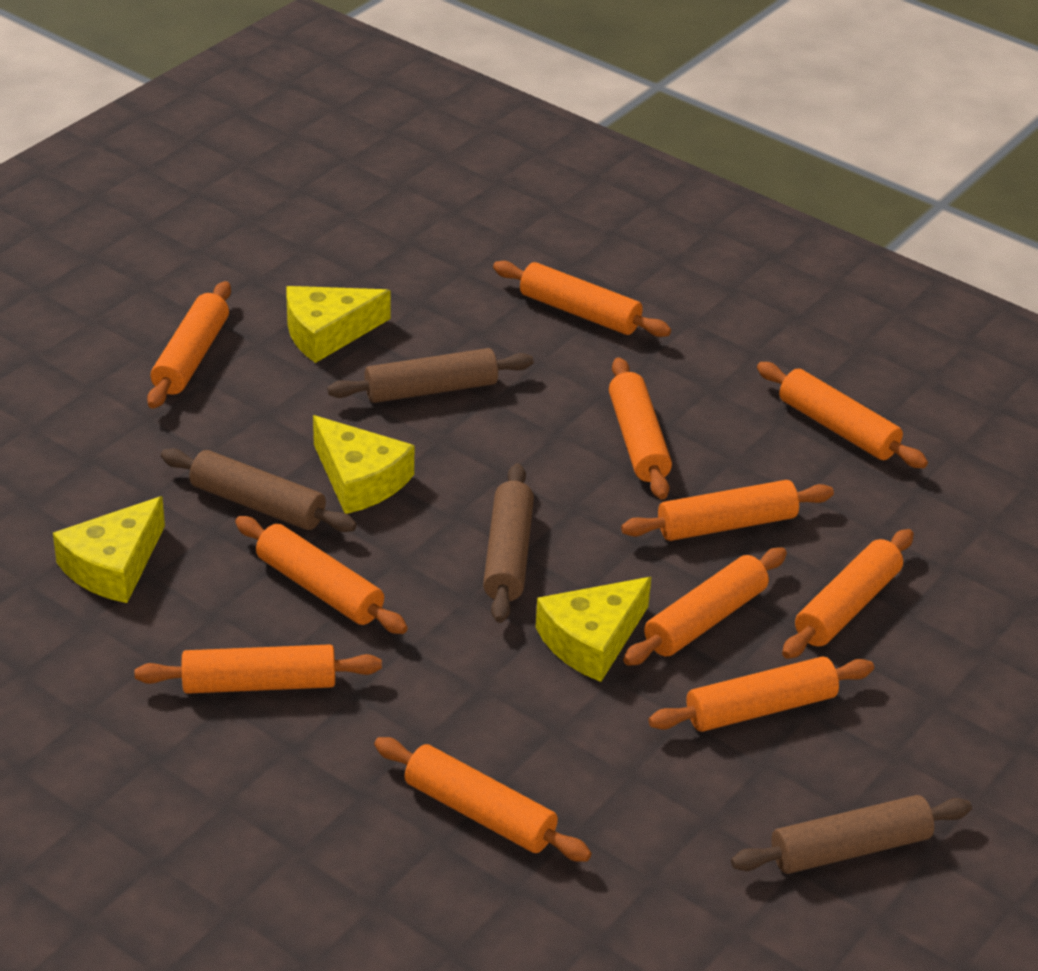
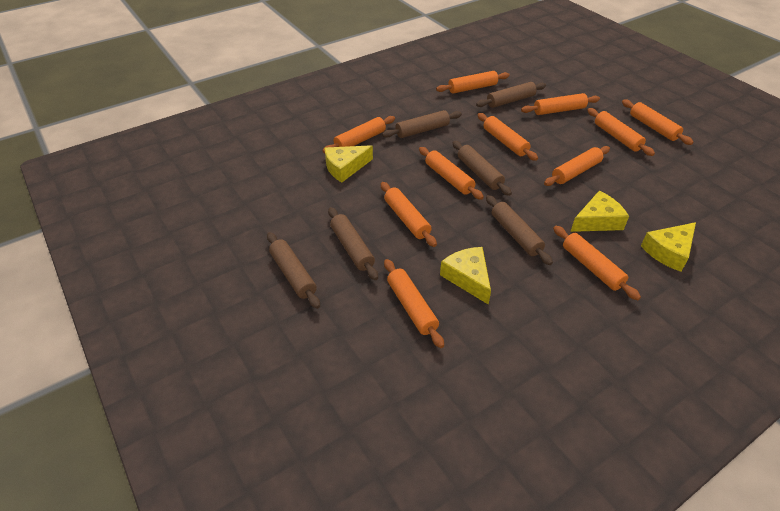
brown rolling pin: 4 -> 6

